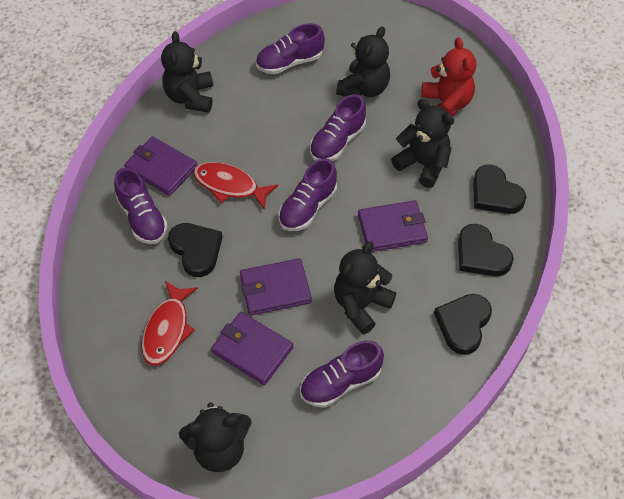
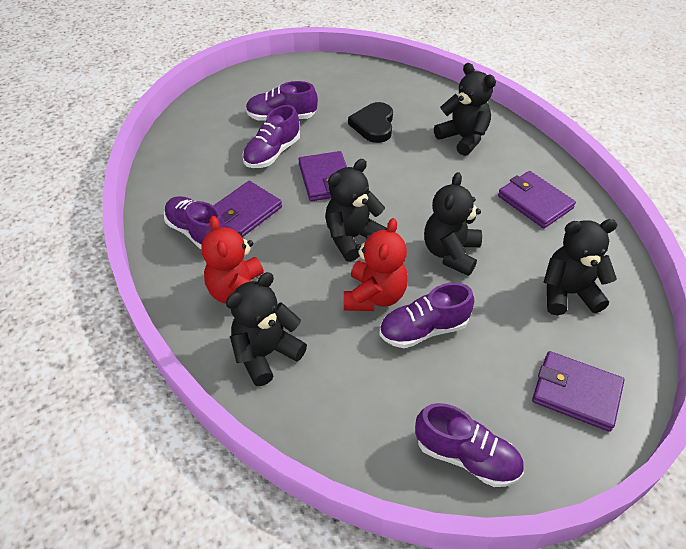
black heart: 4 -> 1
red fish: 2 -> 0
red teddy bear: 1 -> 2

